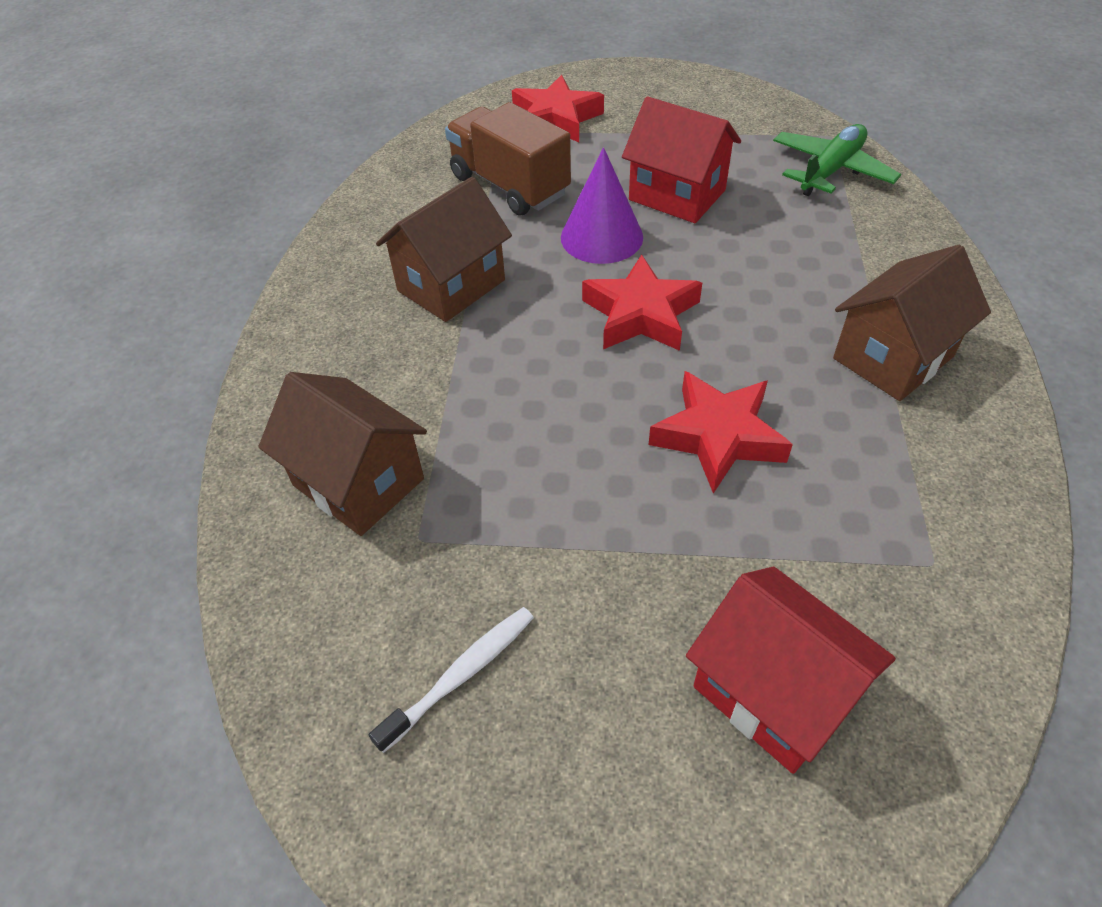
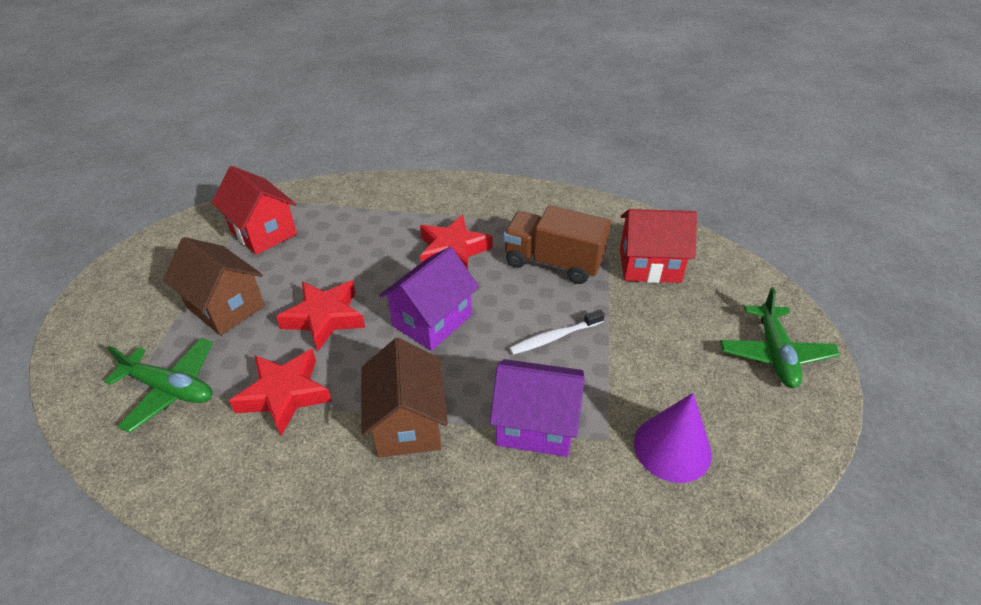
brown house: 3 -> 2
green plane: 1 -> 2
purple house: 0 -> 2

